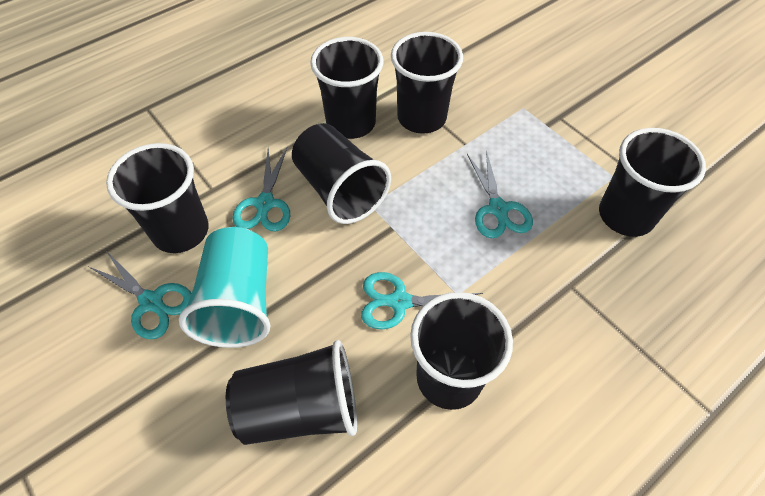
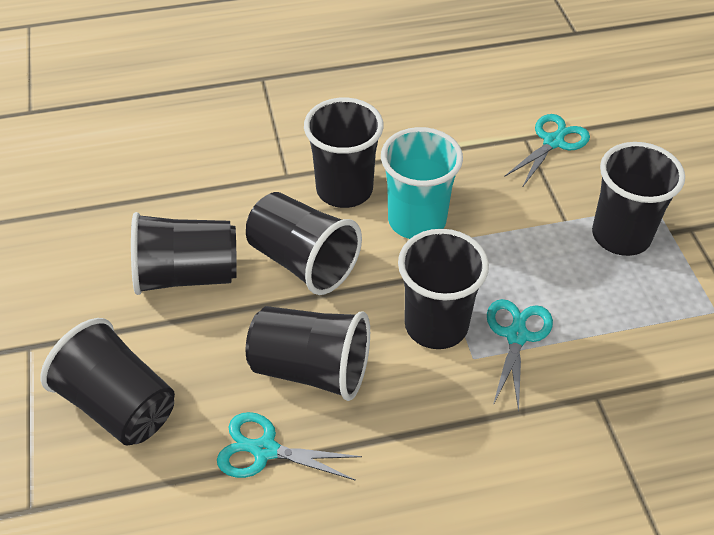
turquoise scissors: 4 -> 3

